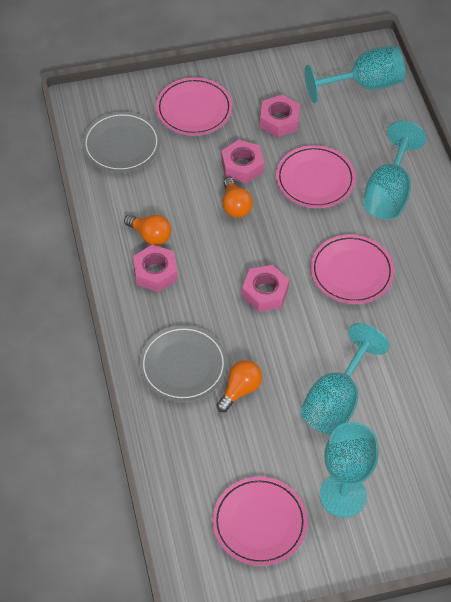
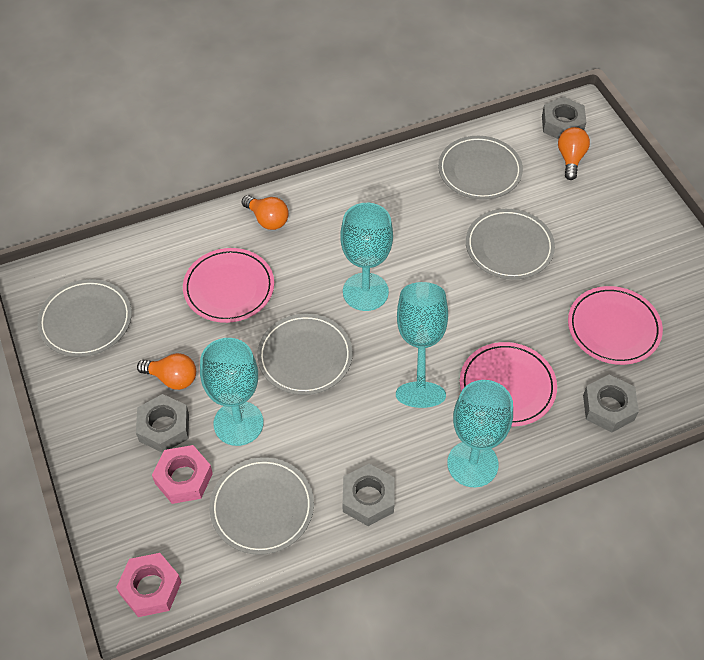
grey nut: 0 -> 4
grey plate: 2 -> 5
pink nut: 4 -> 2
pink plate: 4 -> 3

